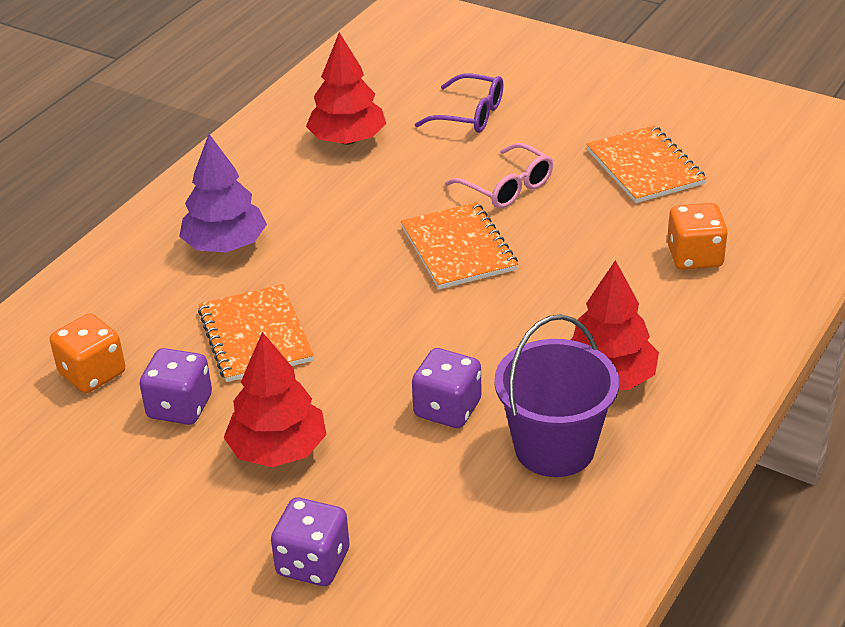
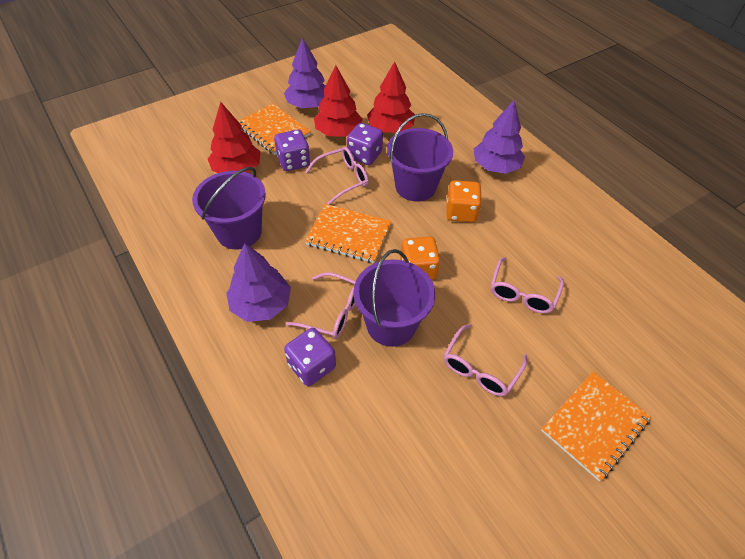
pink glasses: 1 -> 4
purple bucket: 1 -> 3
purple glasses: 1 -> 0
purple tree: 1 -> 3

